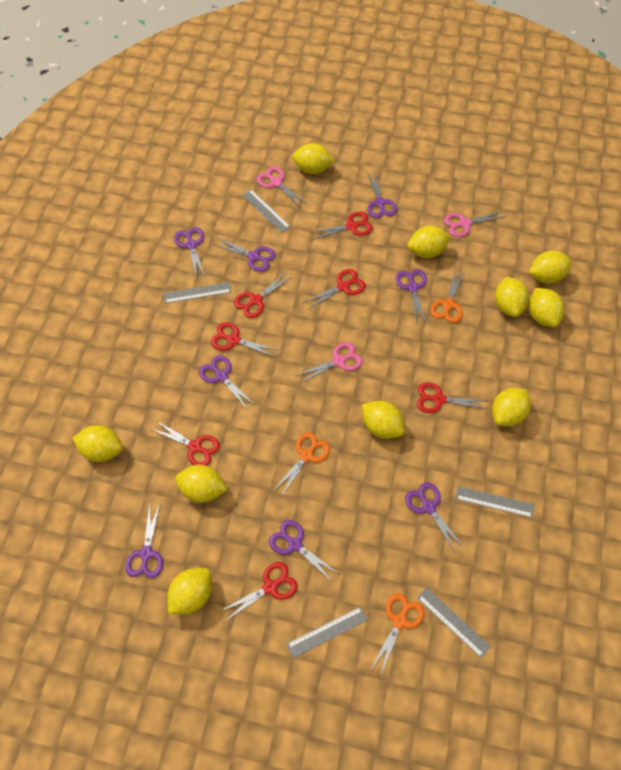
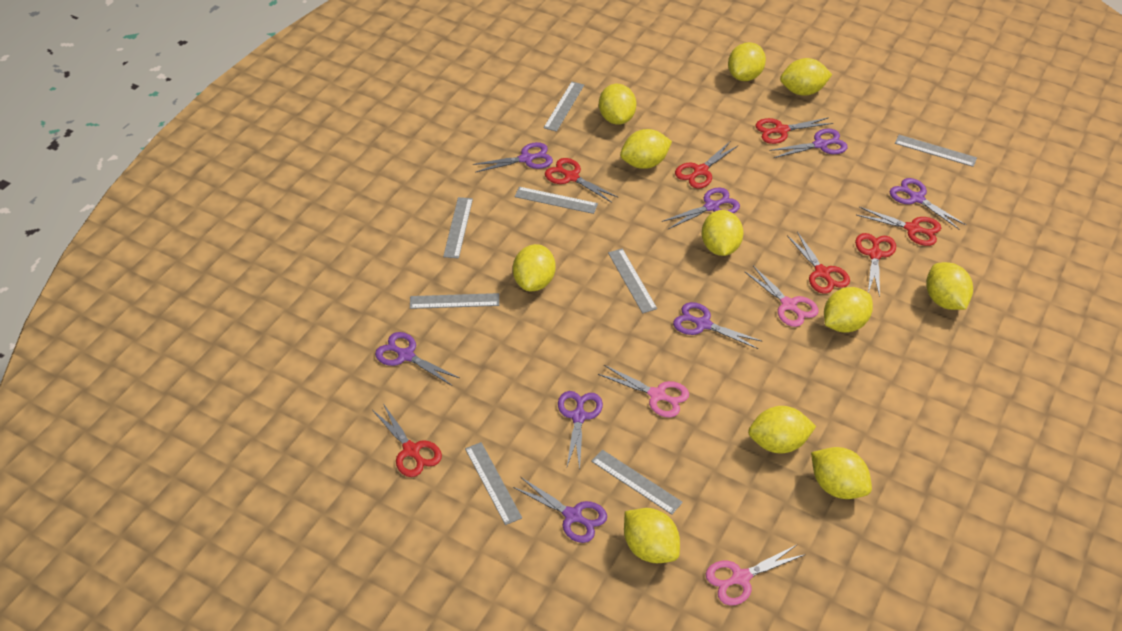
grey ruler: 5 -> 8
orange scissors: 3 -> 0
yellow lemon: 10 -> 11

